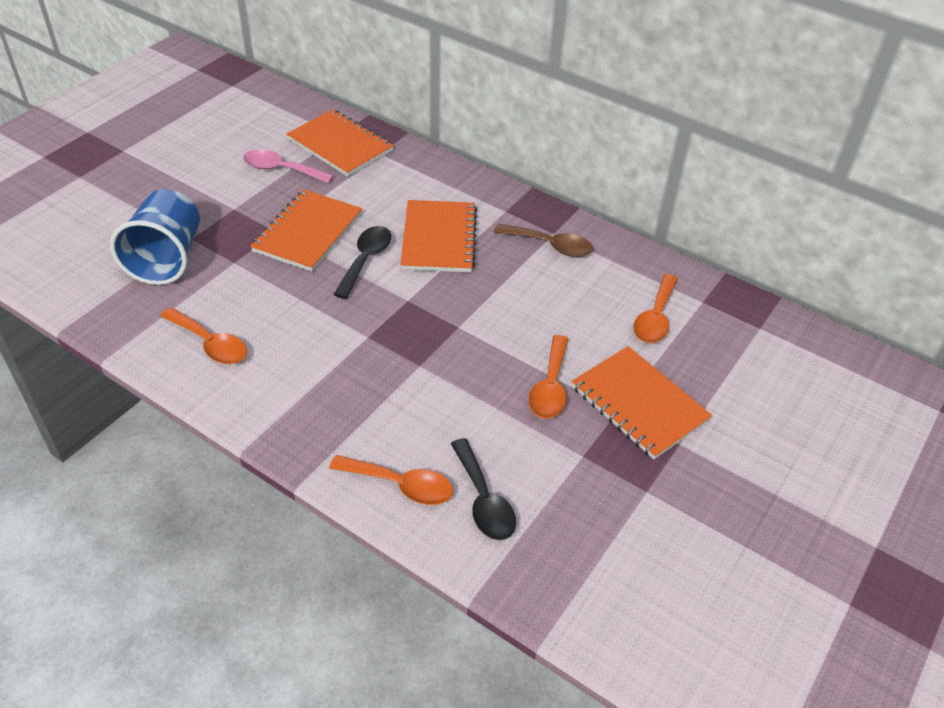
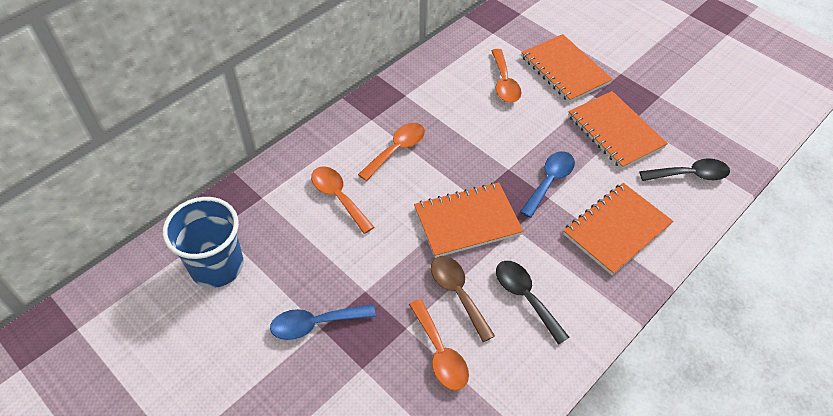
blue spoon: 0 -> 2
pink spoon: 1 -> 0

